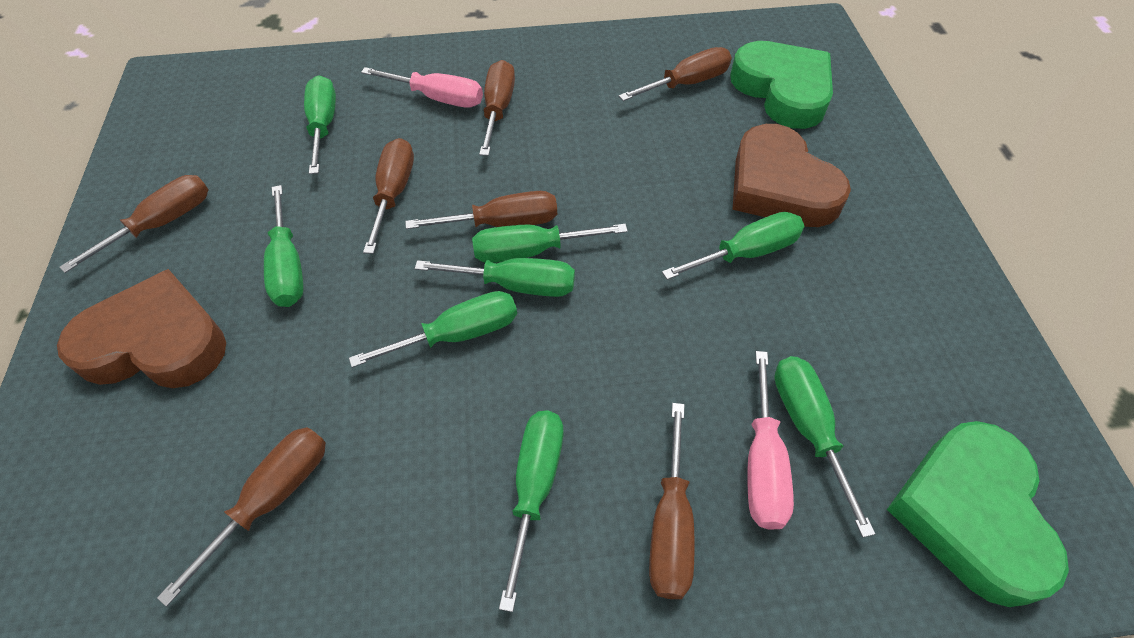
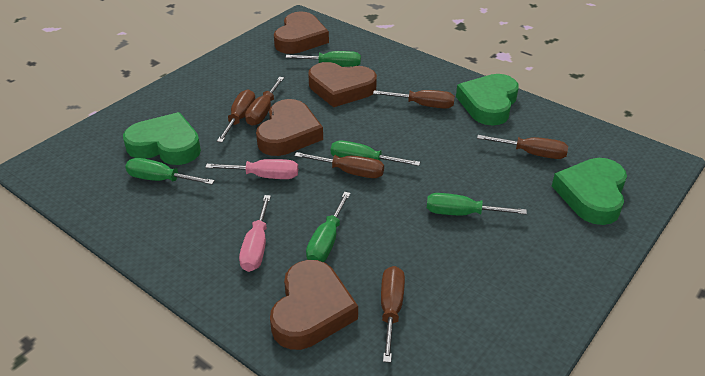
brown heart: 2 -> 4
brown screwdriver: 7 -> 6
green heart: 2 -> 3
green screwdriver: 8 -> 5

